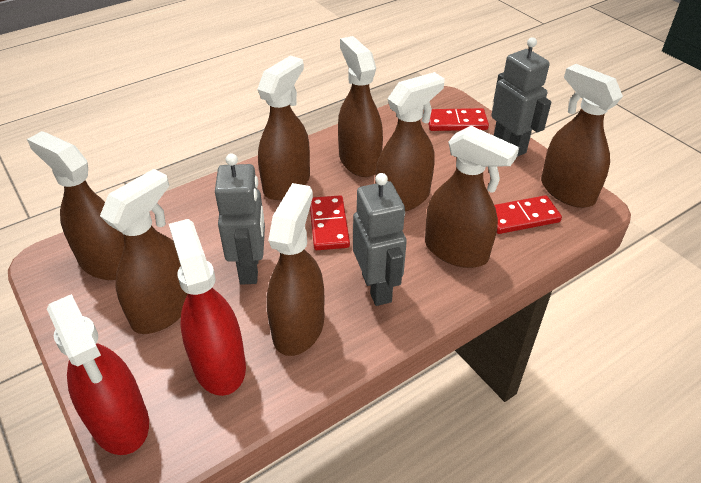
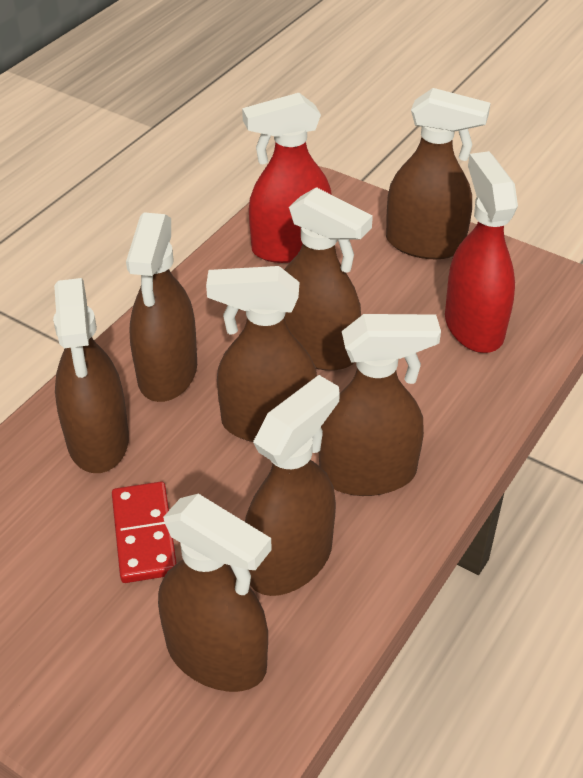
grey robot: 3 -> 0
red domino: 3 -> 1

